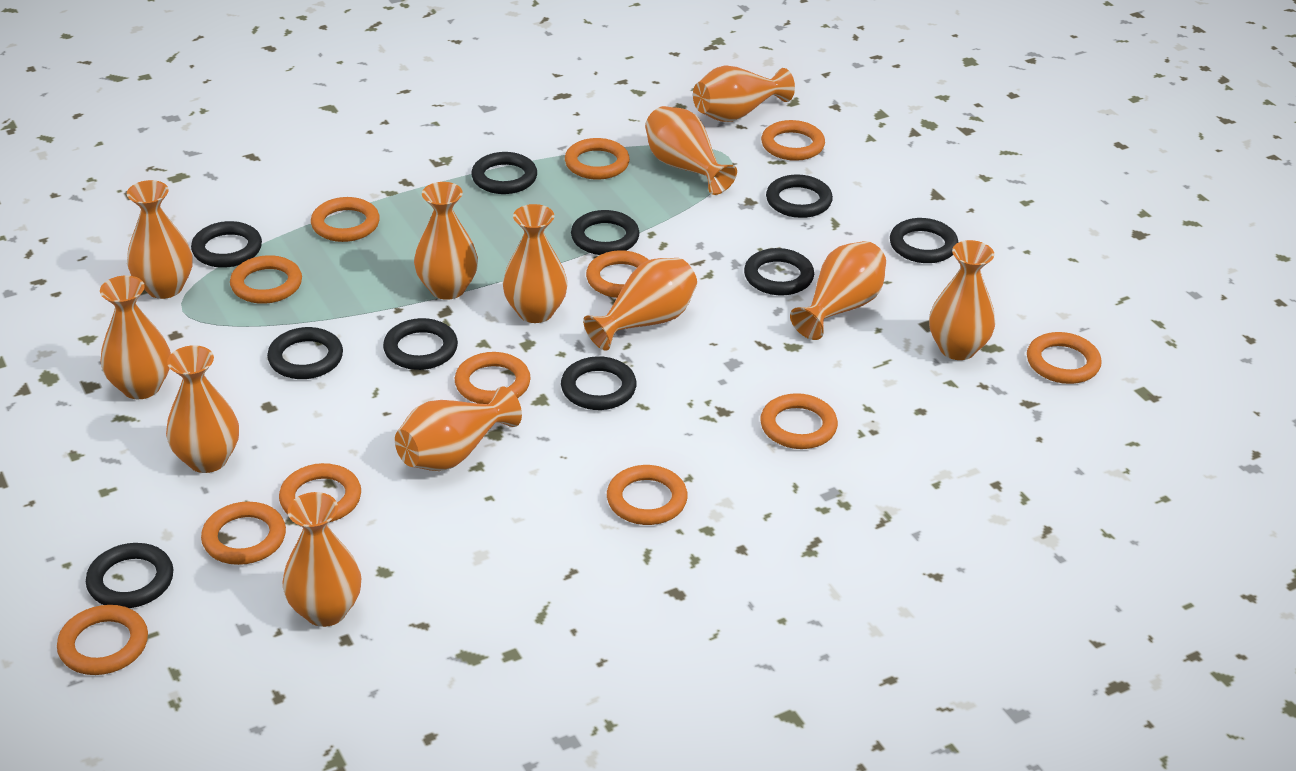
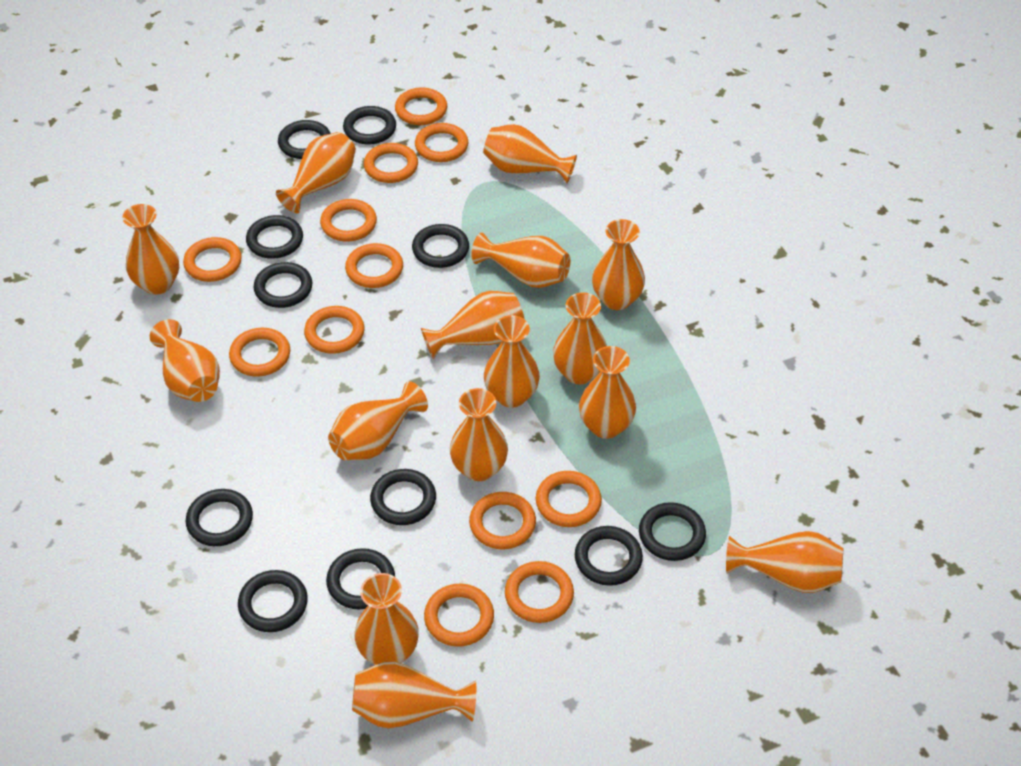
black ring: 10 -> 11
orange vase: 12 -> 15

